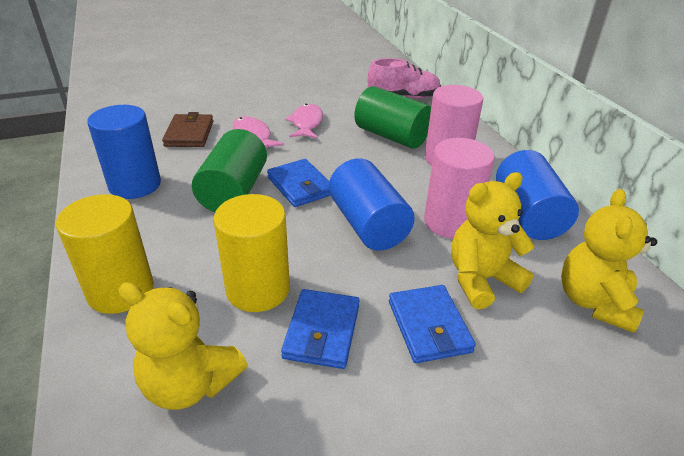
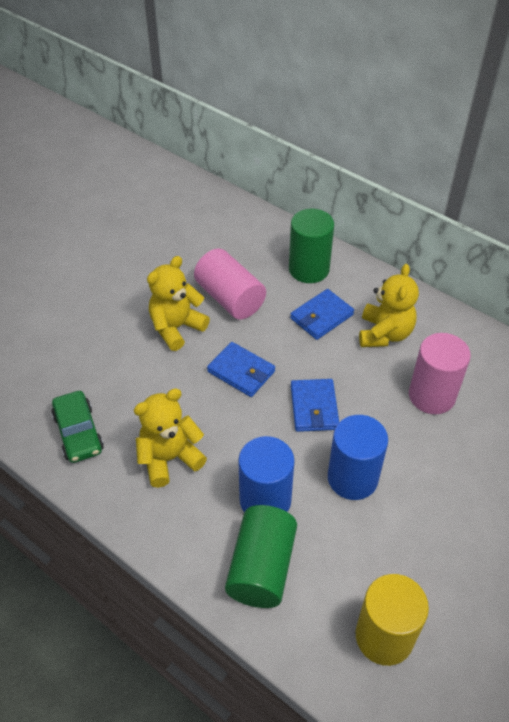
blue cylinder: 3 -> 2
brown wallet: 1 -> 0
green car: 0 -> 1
pink fish: 2 -> 0
pink shoe: 1 -> 0
yellow cylinder: 2 -> 1

